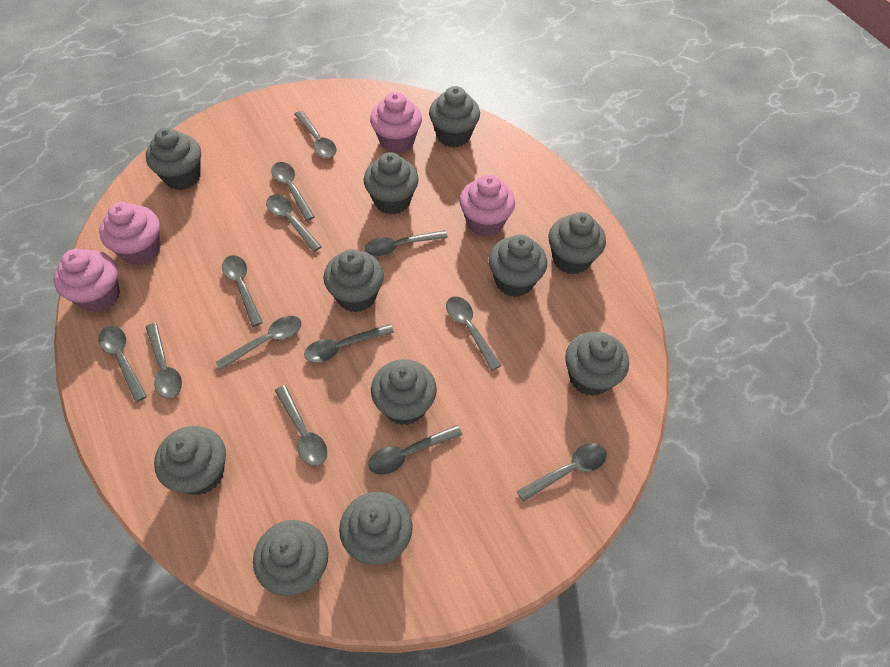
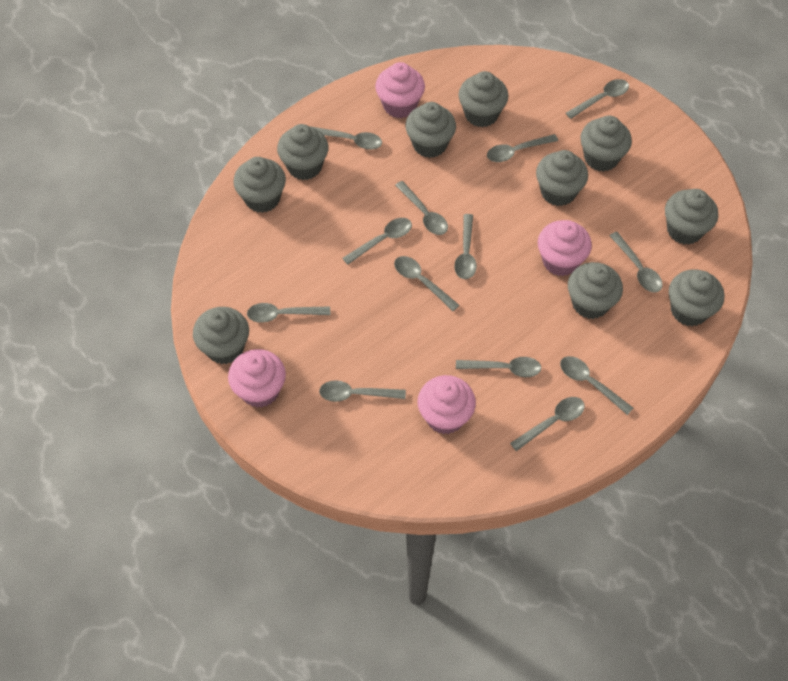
grey cupcake: 11 -> 10

